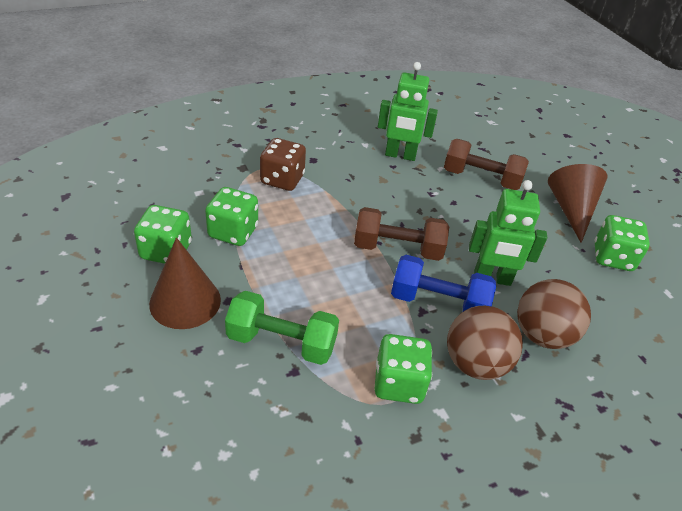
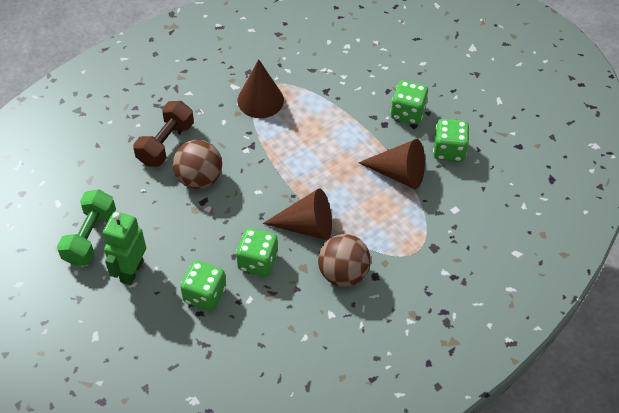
blue dumbbell: 1 -> 0
brown cone: 2 -> 3
brown dice: 1 -> 0
brown dumbbell: 2 -> 1
green robot: 2 -> 1

